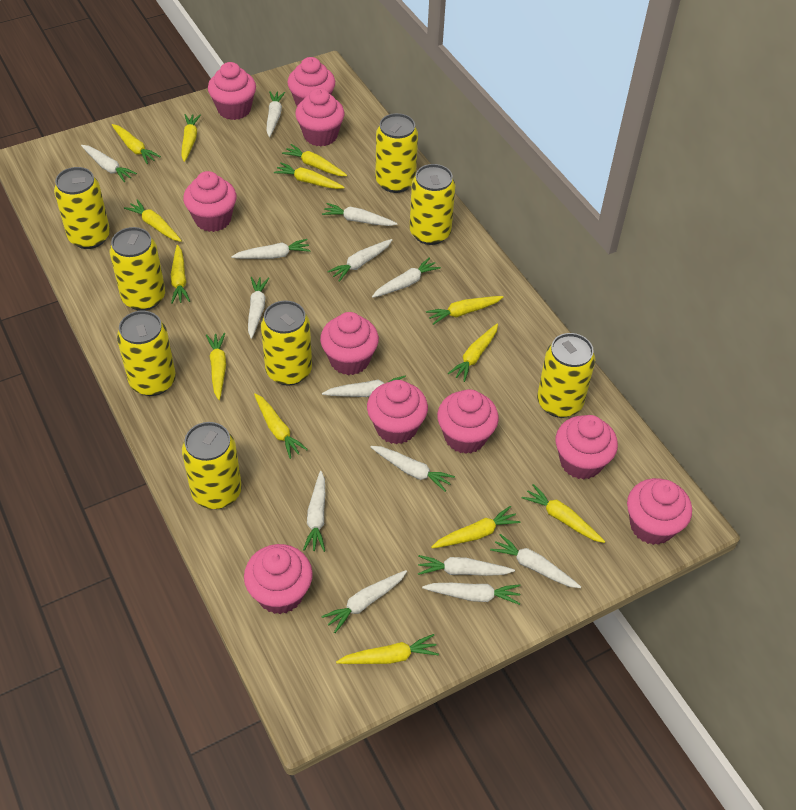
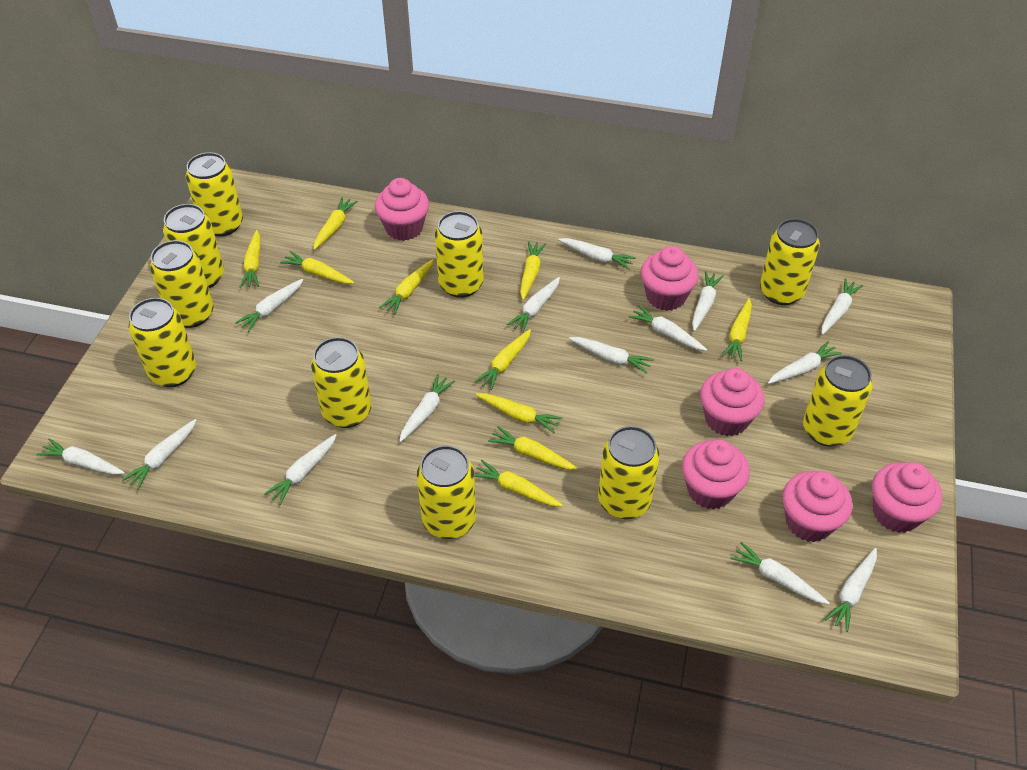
pink cupcake: 10 -> 6
yellow can: 8 -> 10
yellow carrot: 13 -> 10

